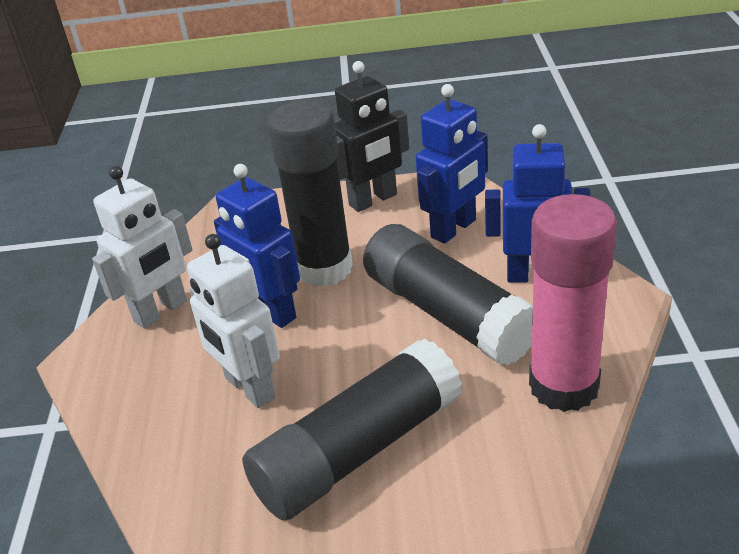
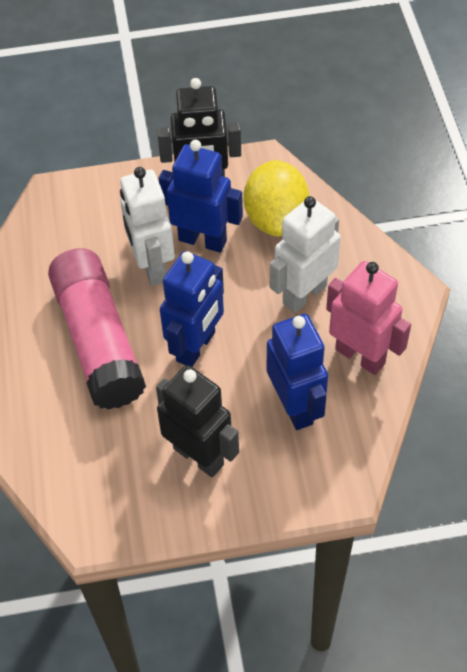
black glue stick: 3 -> 0
black robot: 1 -> 2
pink robot: 0 -> 1
yellow lemon: 0 -> 1

